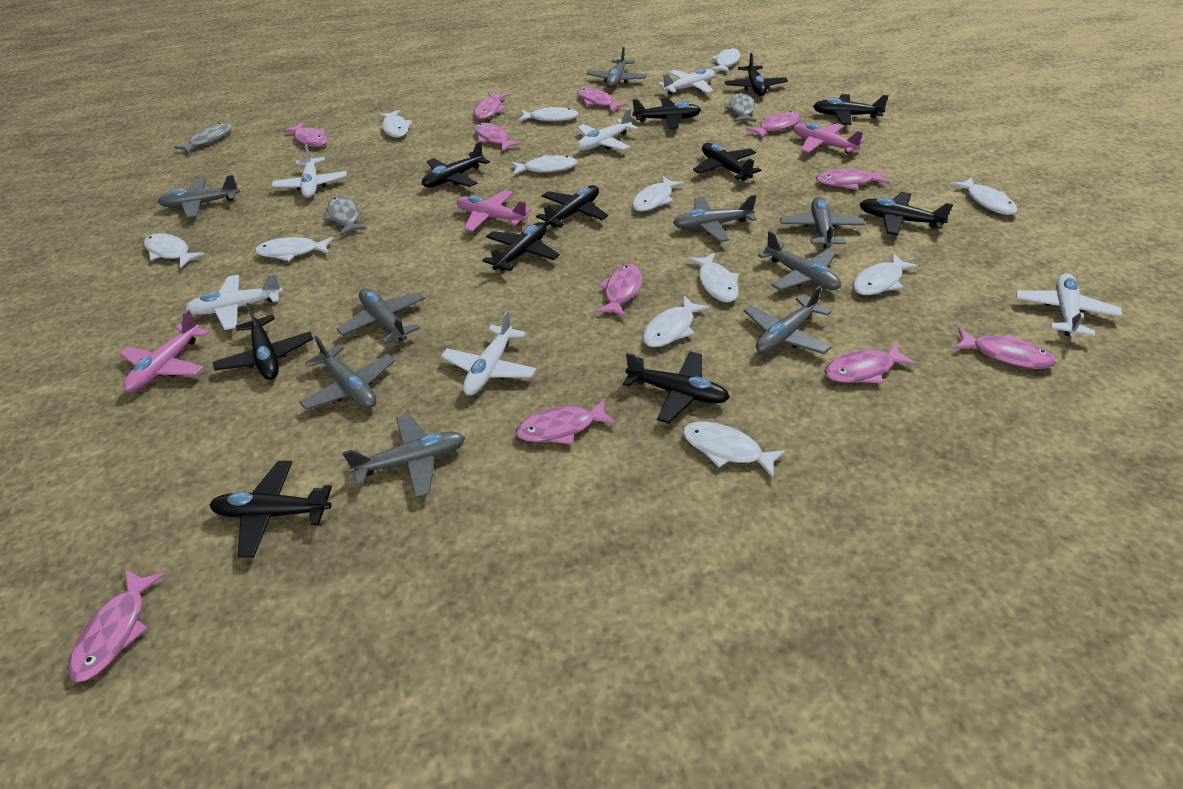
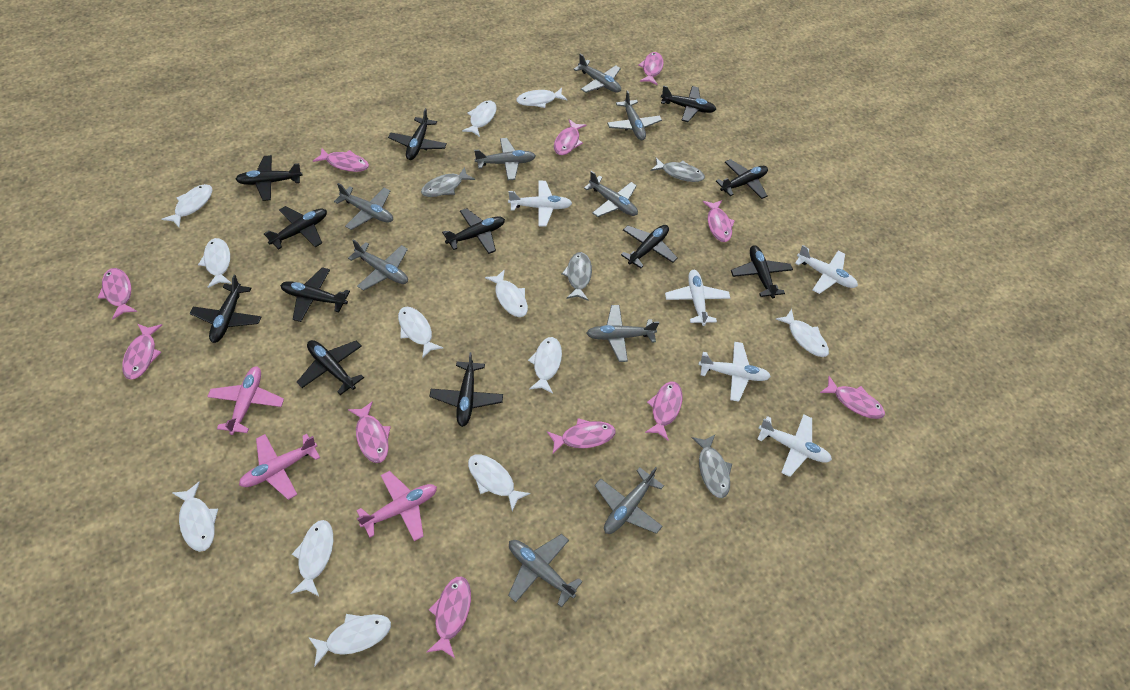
black plane: 11 -> 12
grey fish: 3 -> 4
white plane: 6 -> 5

